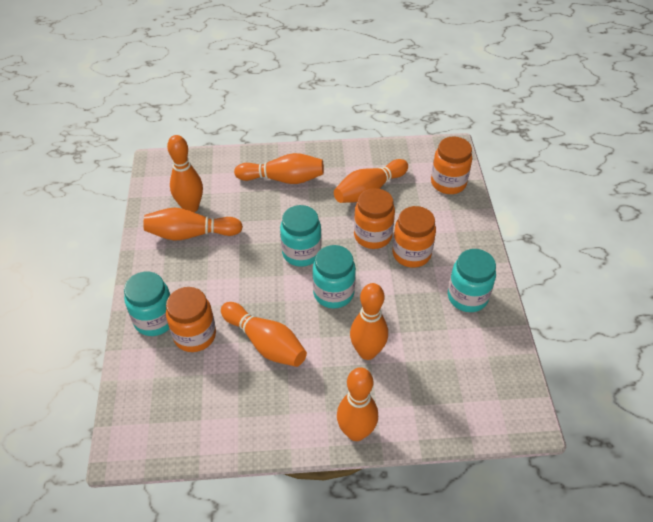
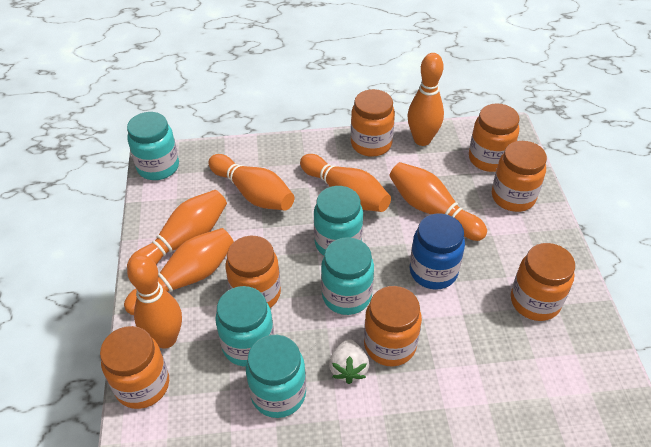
blue jar: 0 -> 1
orange jar: 4 -> 7
turquoise jar: 4 -> 5
white strawberry: 0 -> 1

